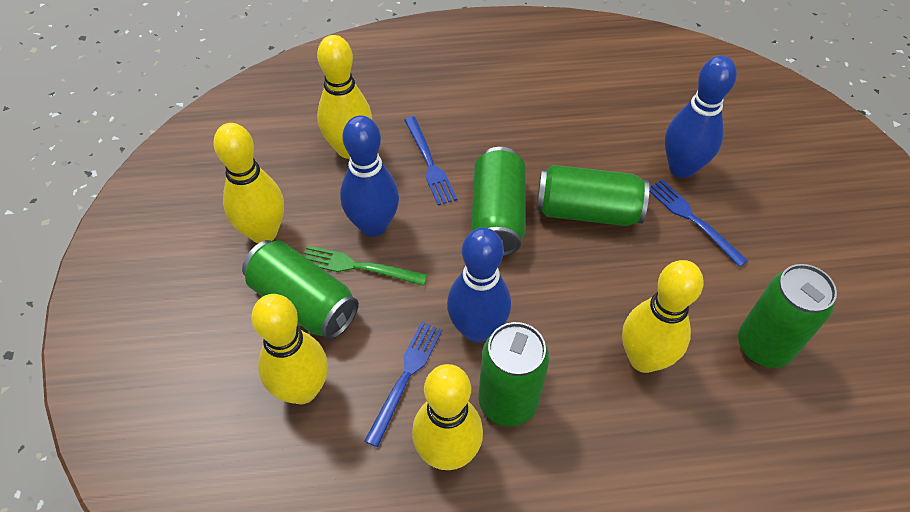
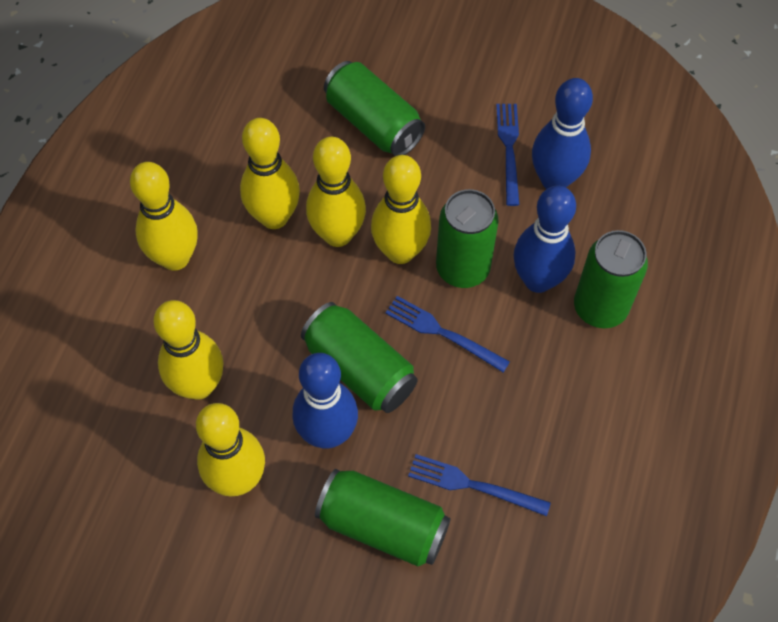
green fork: 1 -> 0
yellow bowling pin: 5 -> 6

